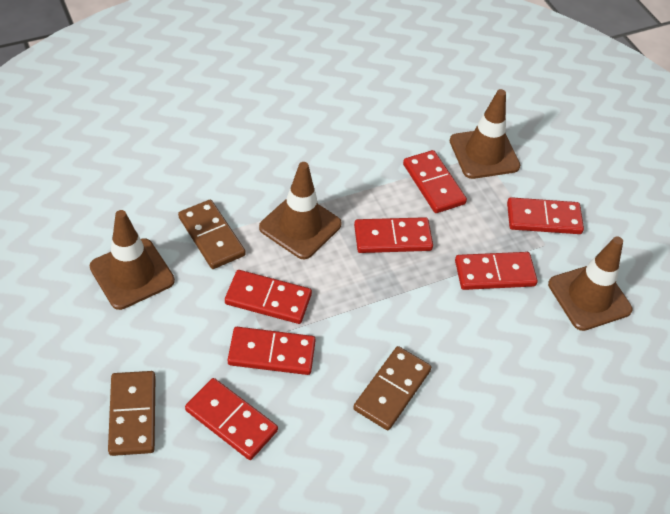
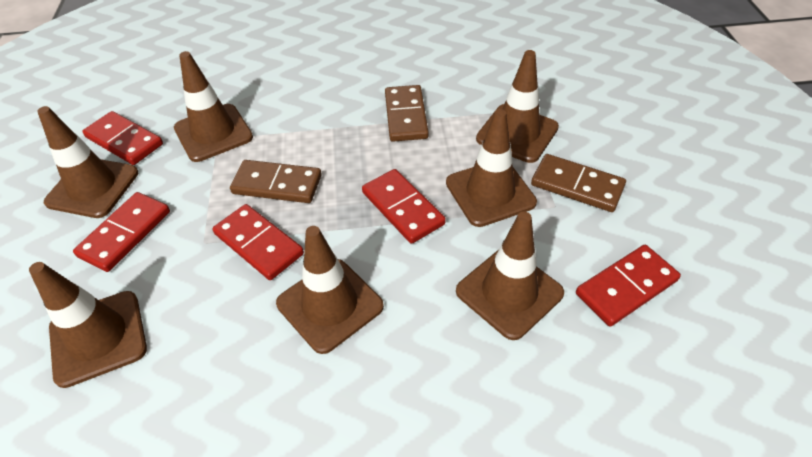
brown traffic cone: 4 -> 7
red domino: 7 -> 5

